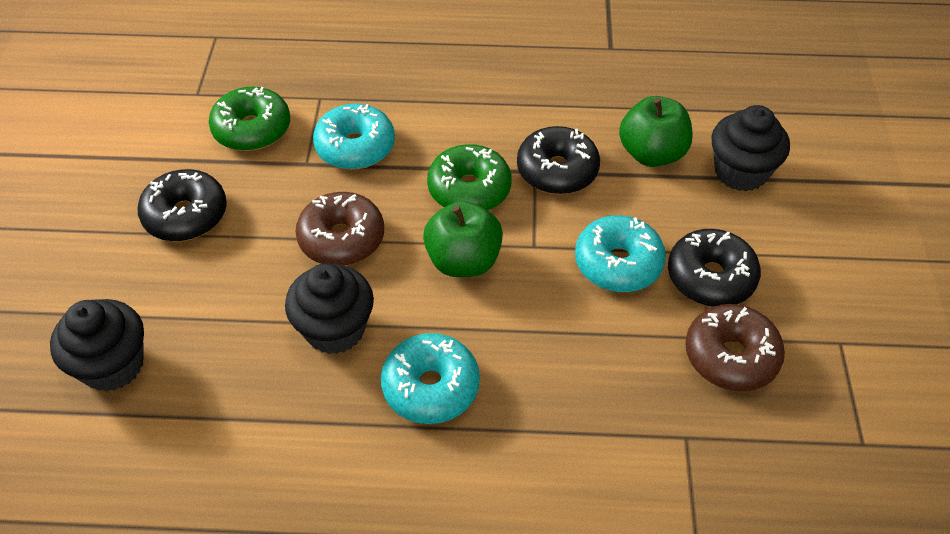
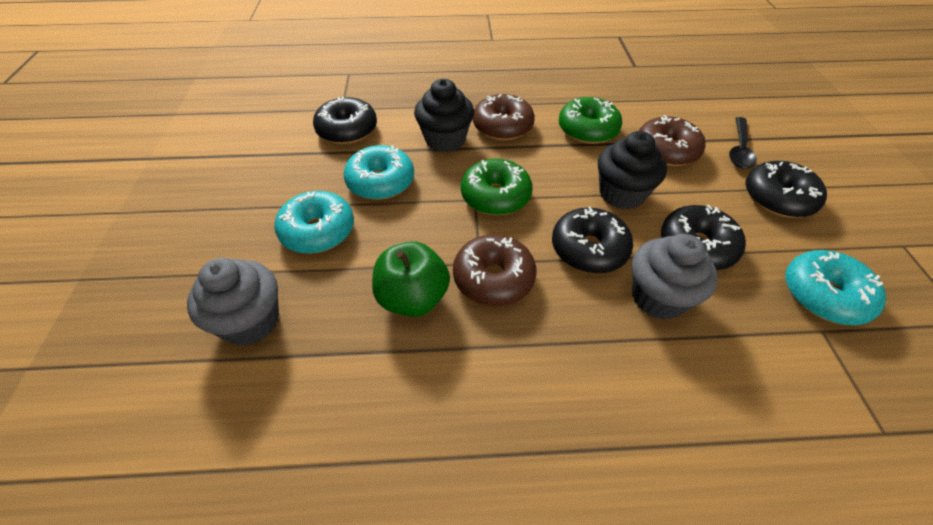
black cupcake: 3 -> 2
black donut: 3 -> 4
black spoon: 0 -> 1
brown donut: 2 -> 3
green apple: 2 -> 1
grey cupcake: 0 -> 2

